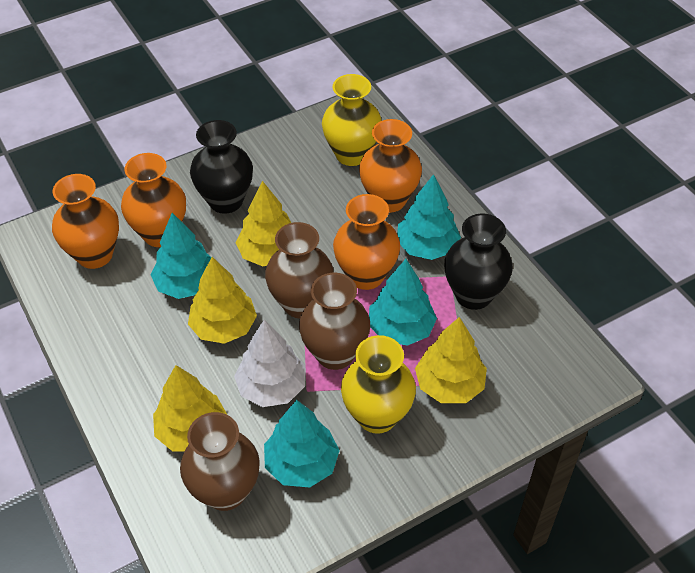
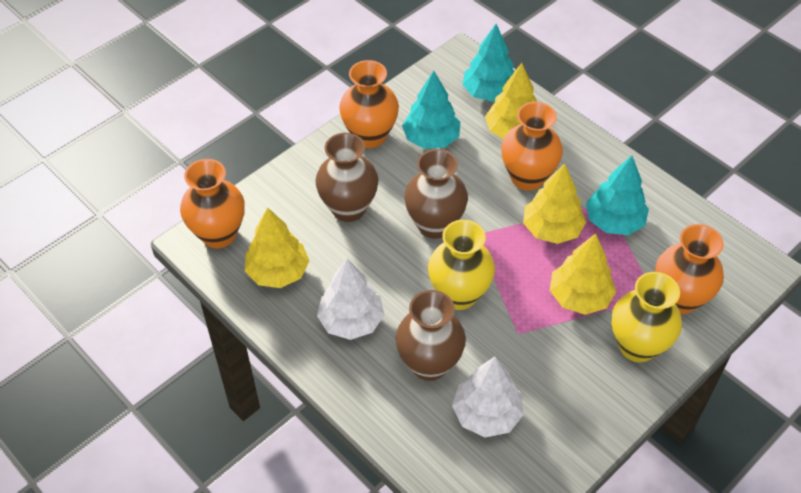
black vase: 2 -> 0
turquoise tree: 4 -> 3
white tree: 1 -> 2

